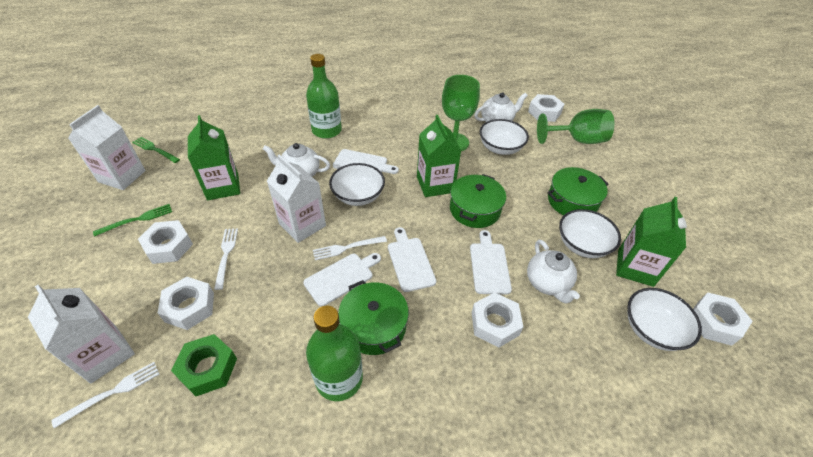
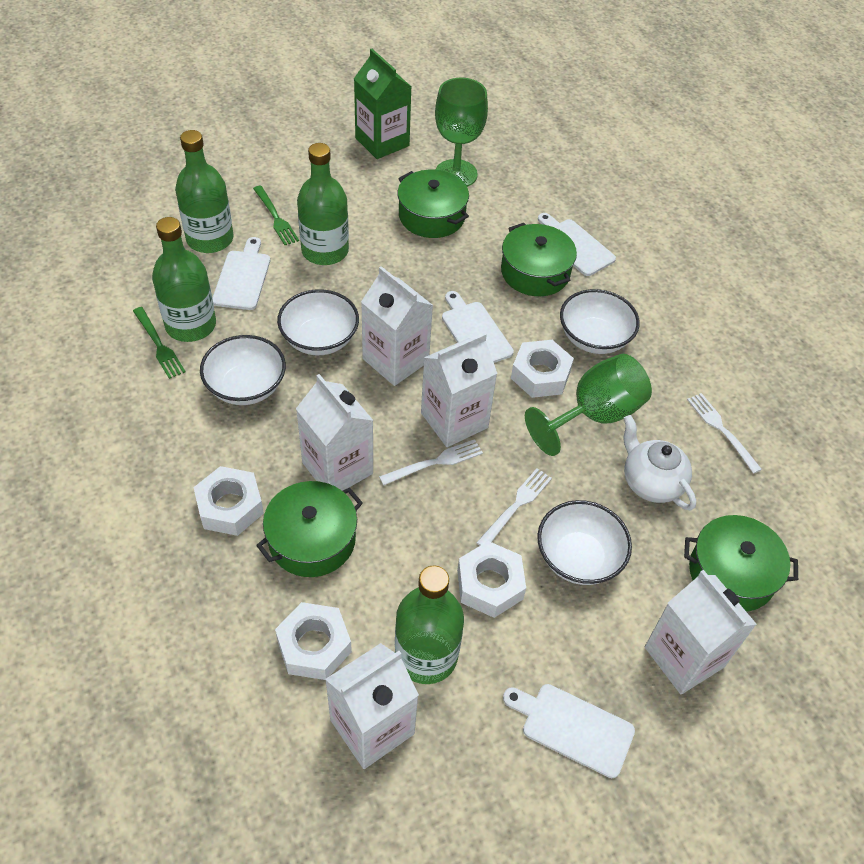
green bottle: 2 -> 4
green carton: 3 -> 1
green nut: 1 -> 0
green pot: 3 -> 4
white carton: 3 -> 5
white nut: 5 -> 4
white teapot: 3 -> 1

